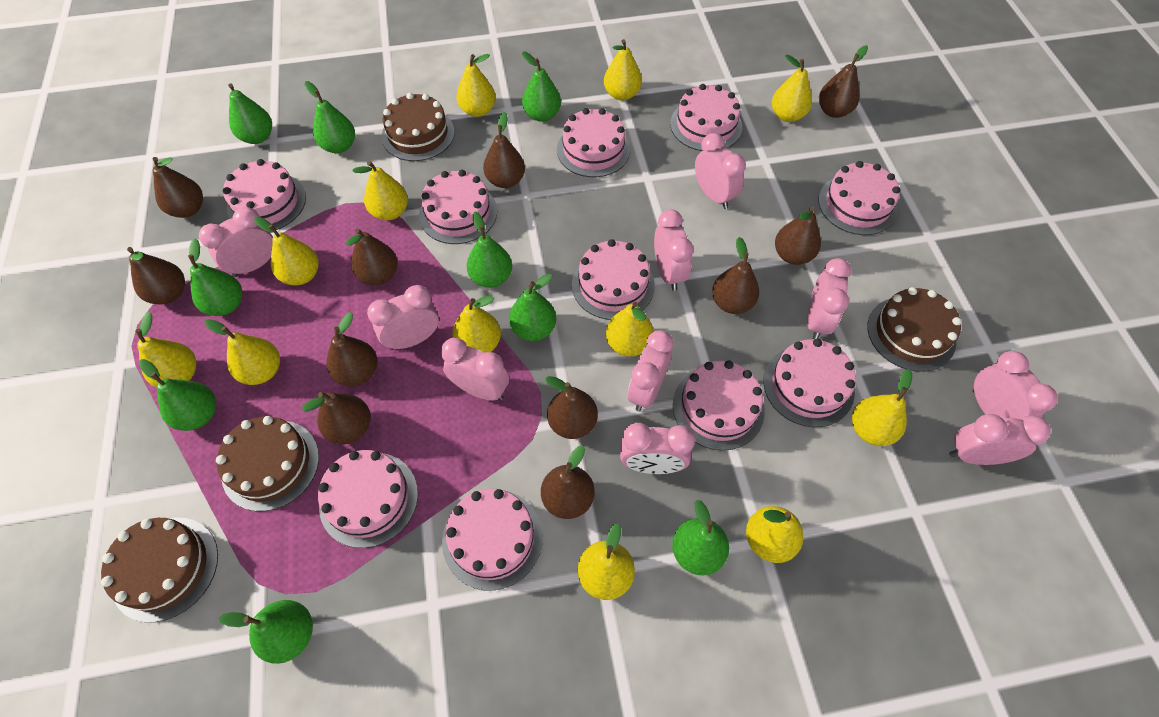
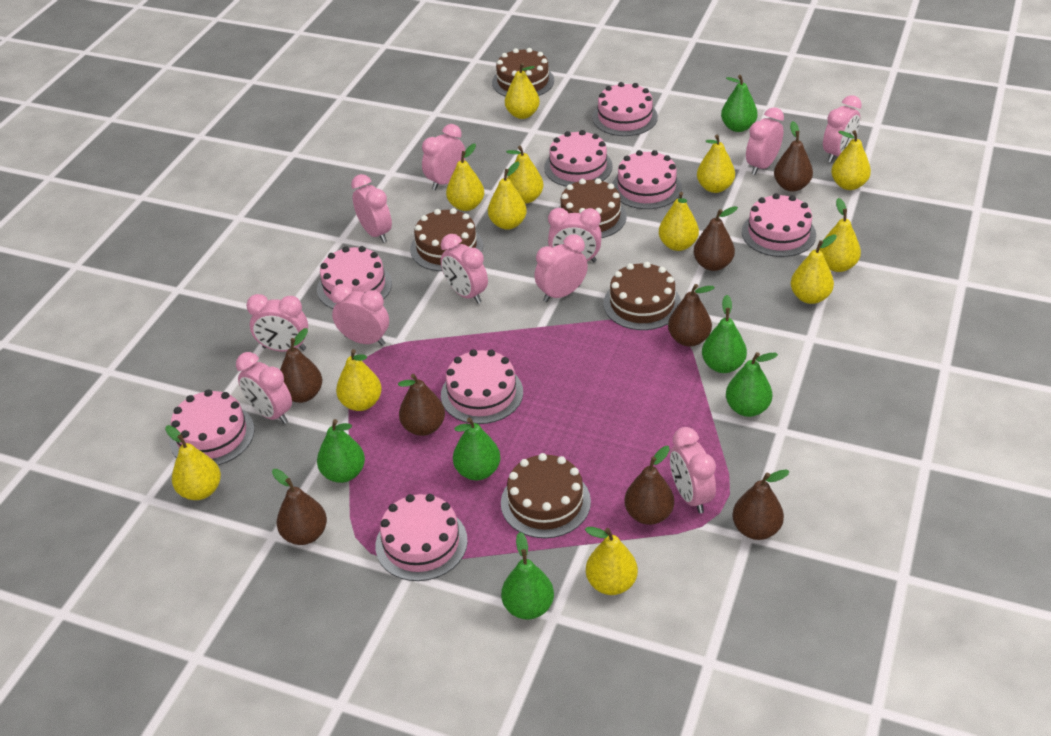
brown cake: 4 -> 5
brown pear: 11 -> 8
green pear: 9 -> 6
pink cake: 10 -> 8
pink clock: 10 -> 11

